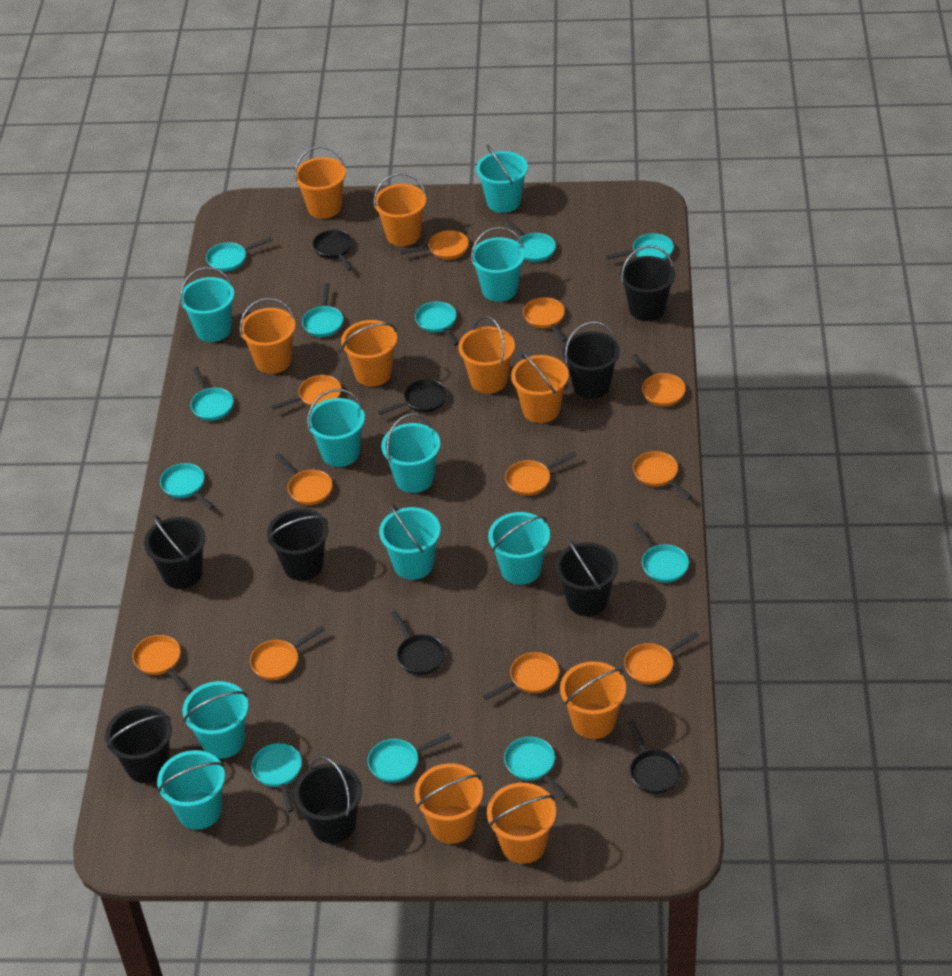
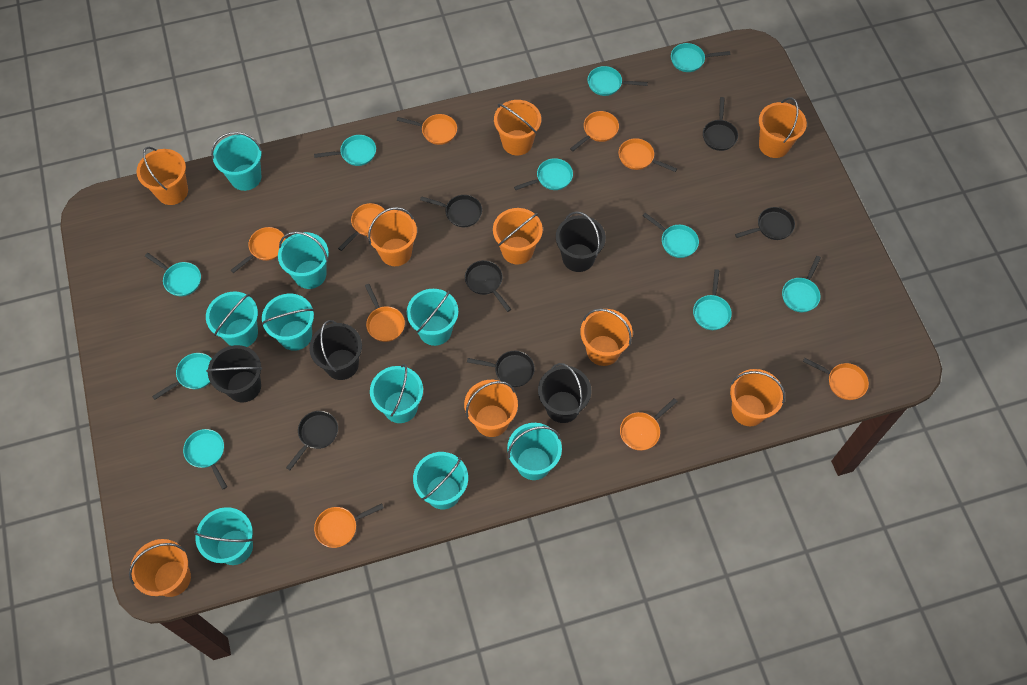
black bucket: 7 -> 4
black pan: 4 -> 6
orange pan: 11 -> 9
turquoise pan: 11 -> 10

